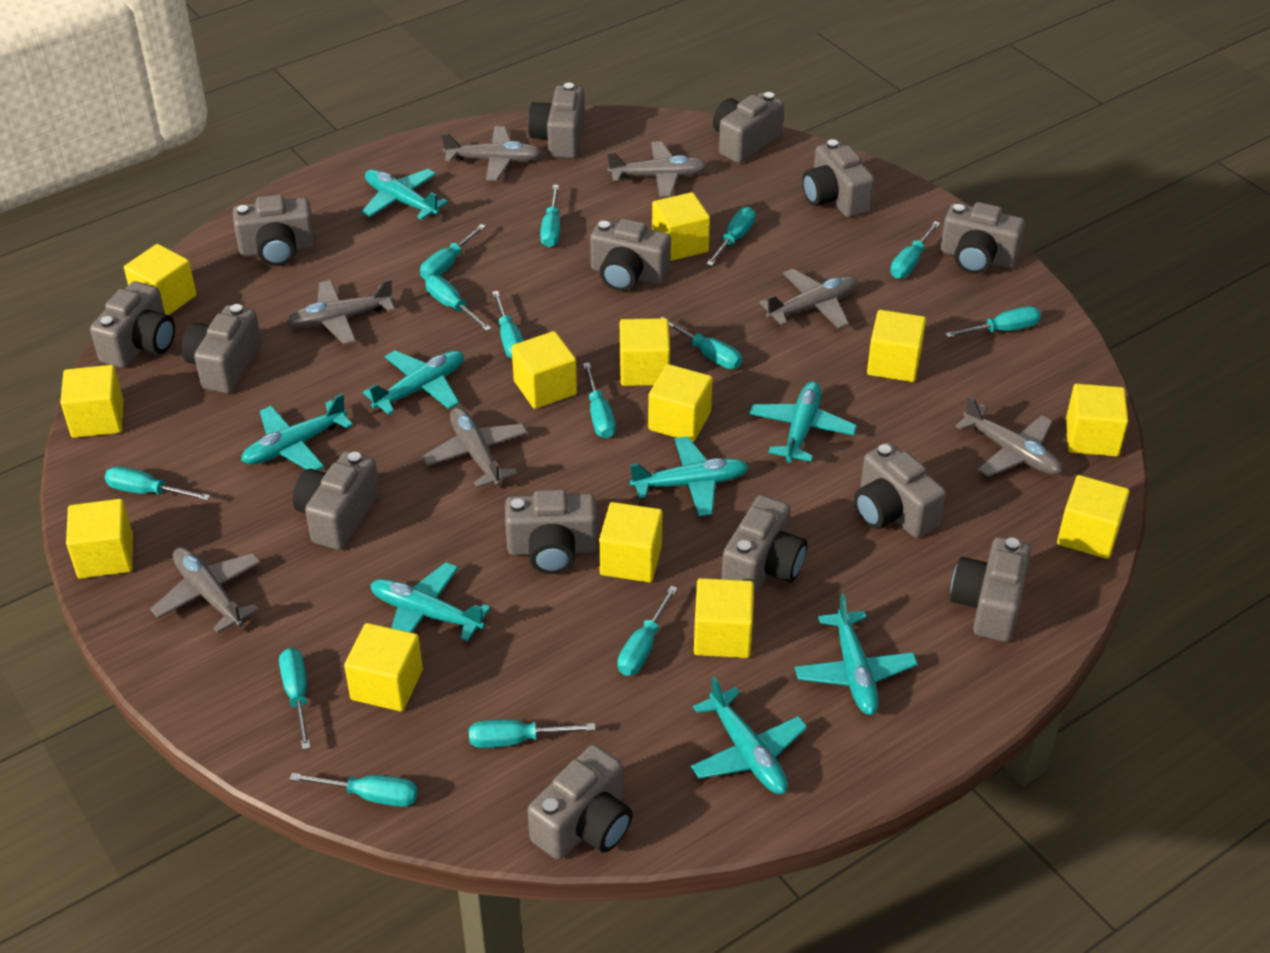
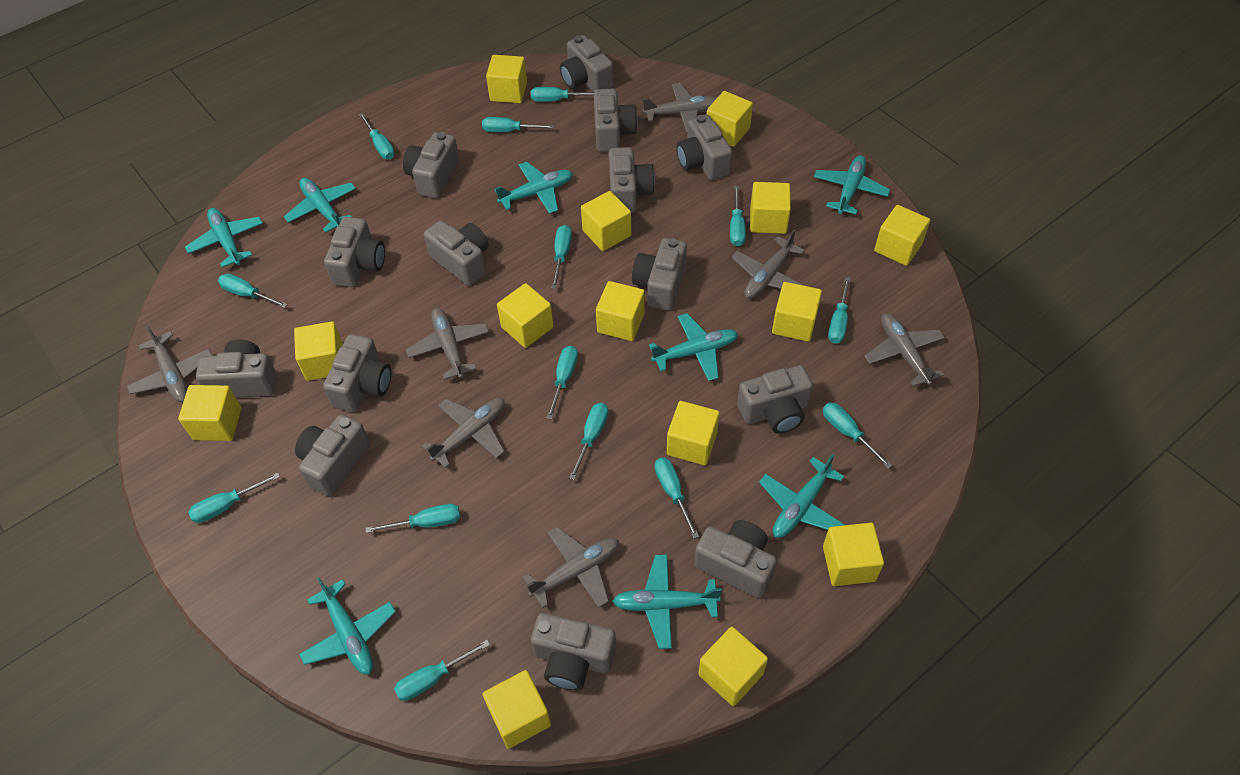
yellow cube: 13 -> 14

